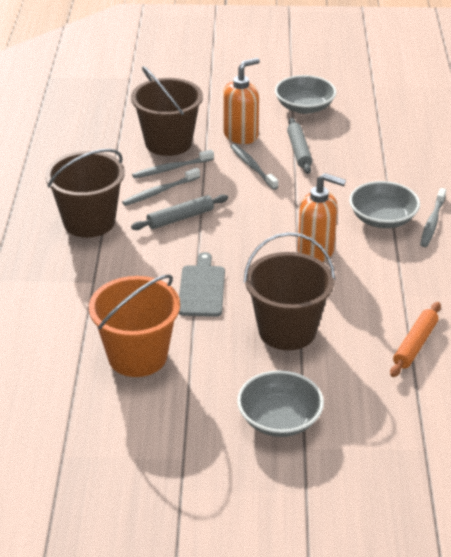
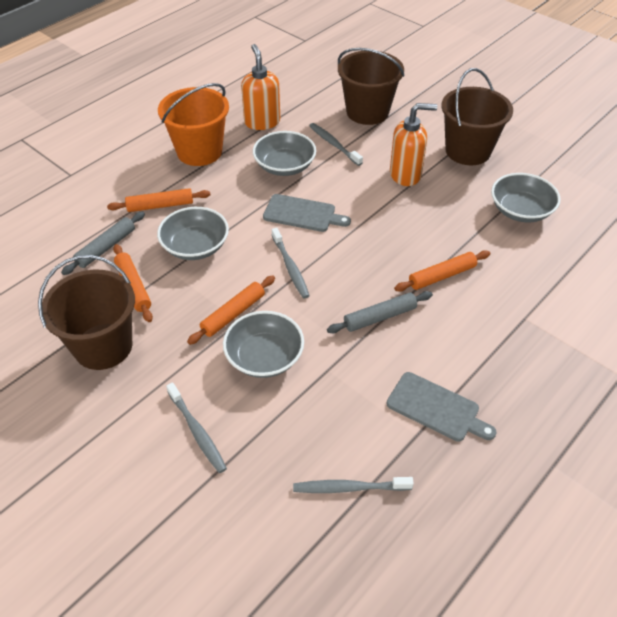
grey bowl: 3 -> 4
grey cutting board: 1 -> 2
orange rolling pin: 1 -> 4

